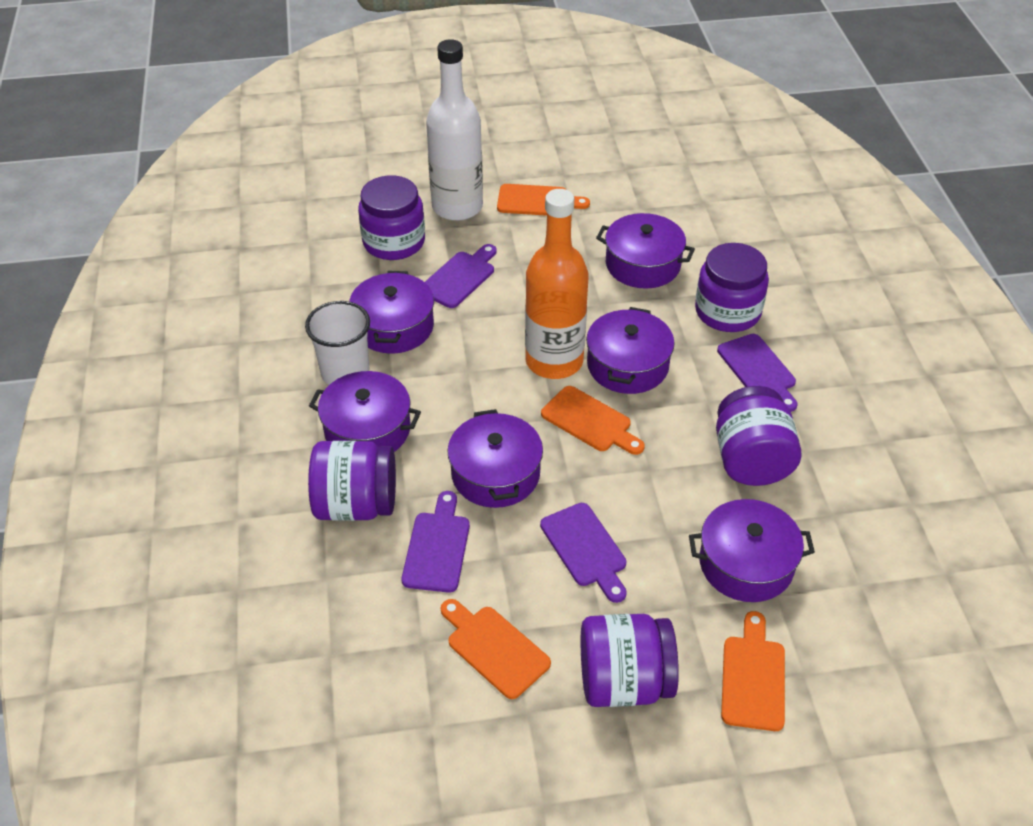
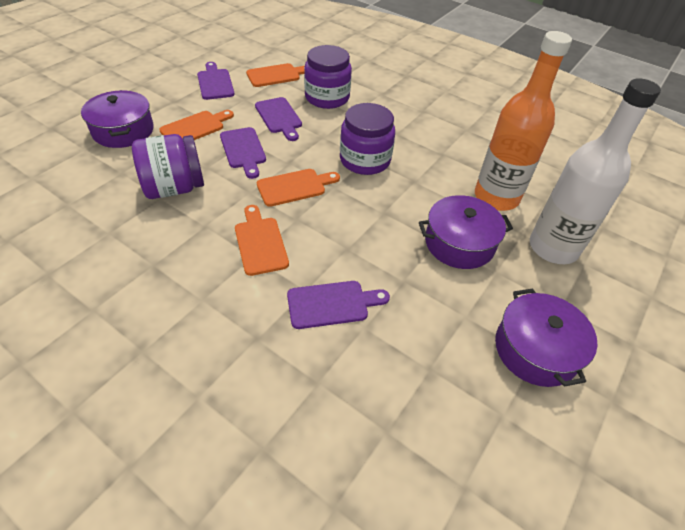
purple jar: 5 -> 3
purple pot: 6 -> 3
white cup: 1 -> 0

